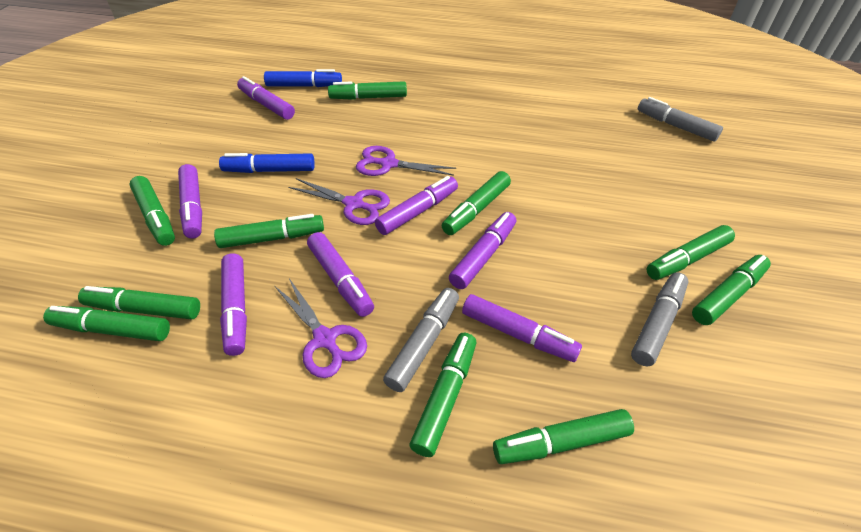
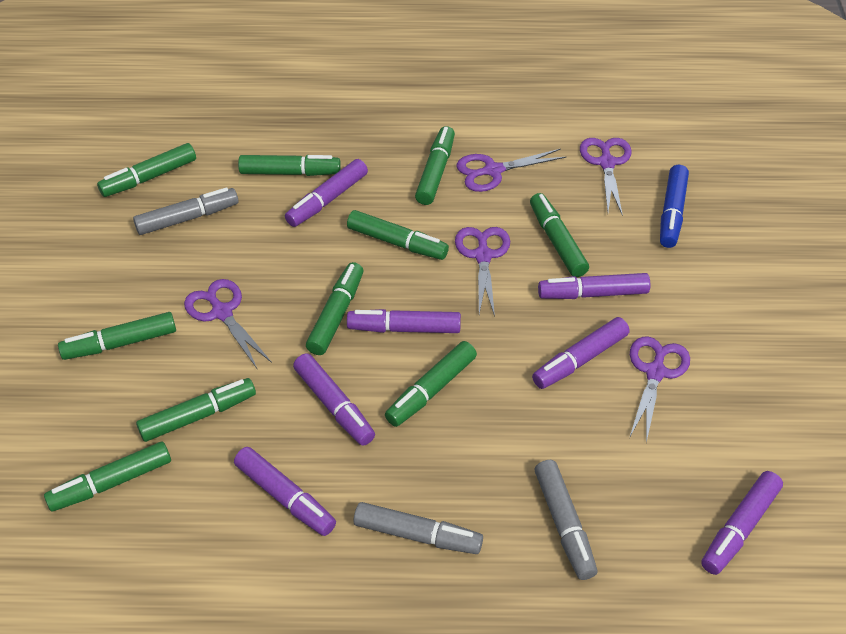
blue marker: 2 -> 1
purple scissors: 3 -> 5

